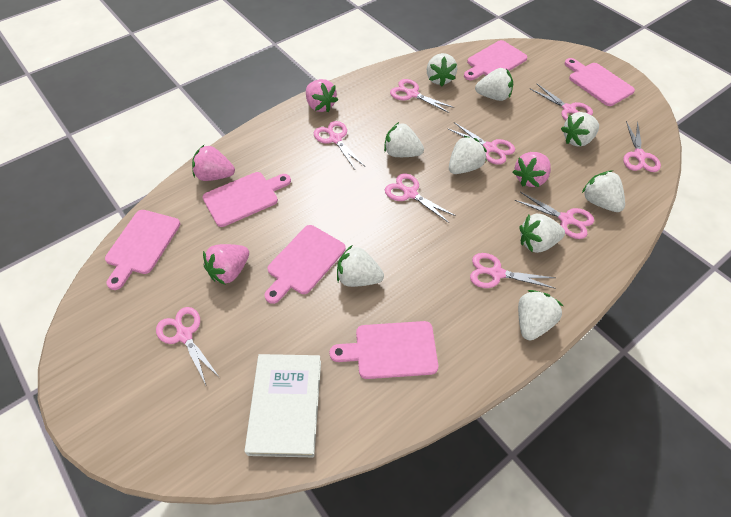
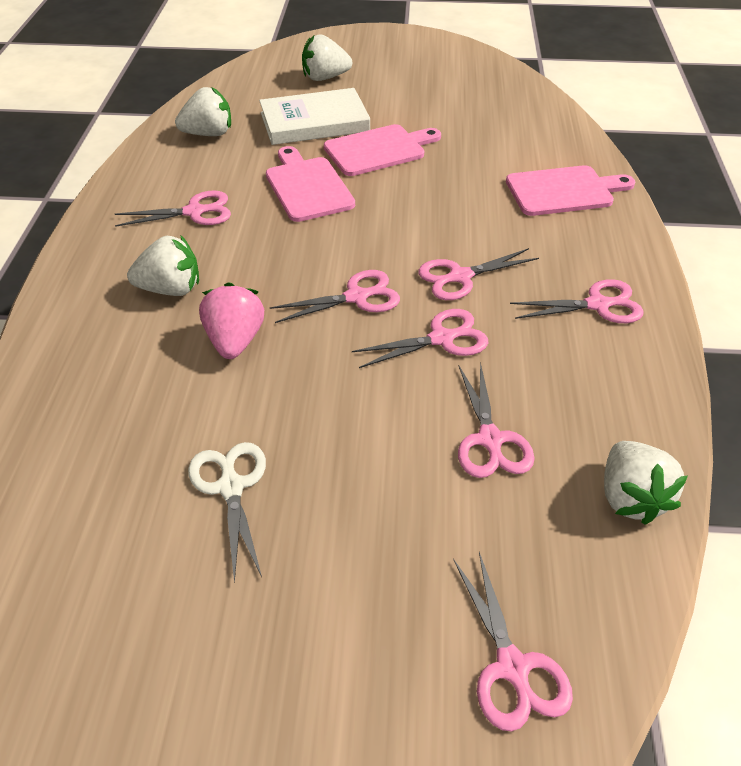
pink cutting board: 6 -> 3
pink scissors: 9 -> 7
pink strawberry: 4 -> 1
white scissors: 0 -> 1
white strawberry: 9 -> 4

